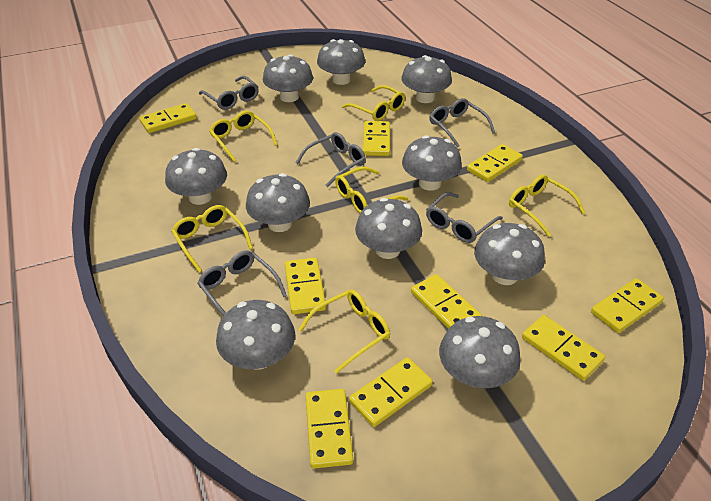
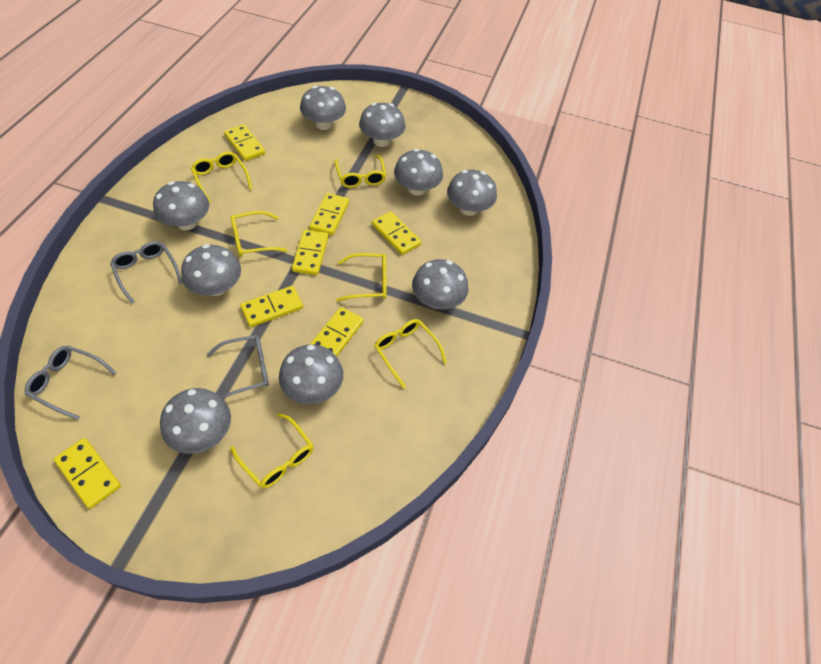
grey glasses: 5 -> 3
grey mushroom: 10 -> 9
yellow domino: 9 -> 7

